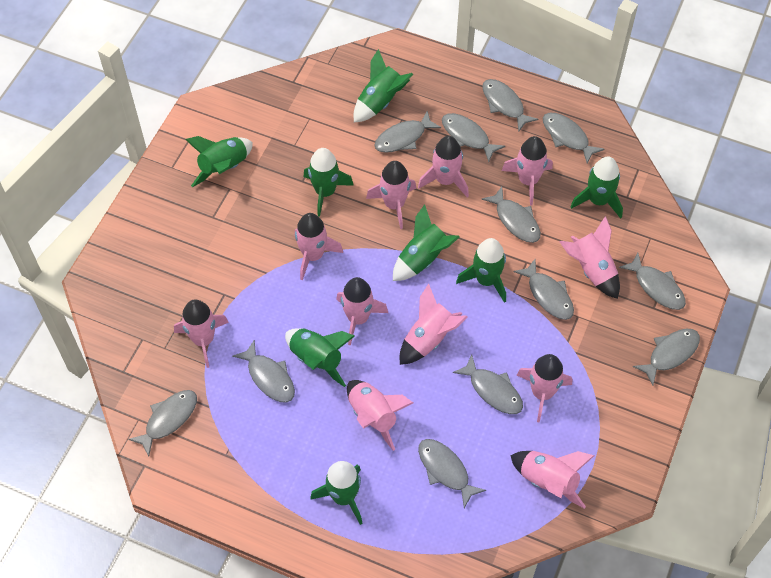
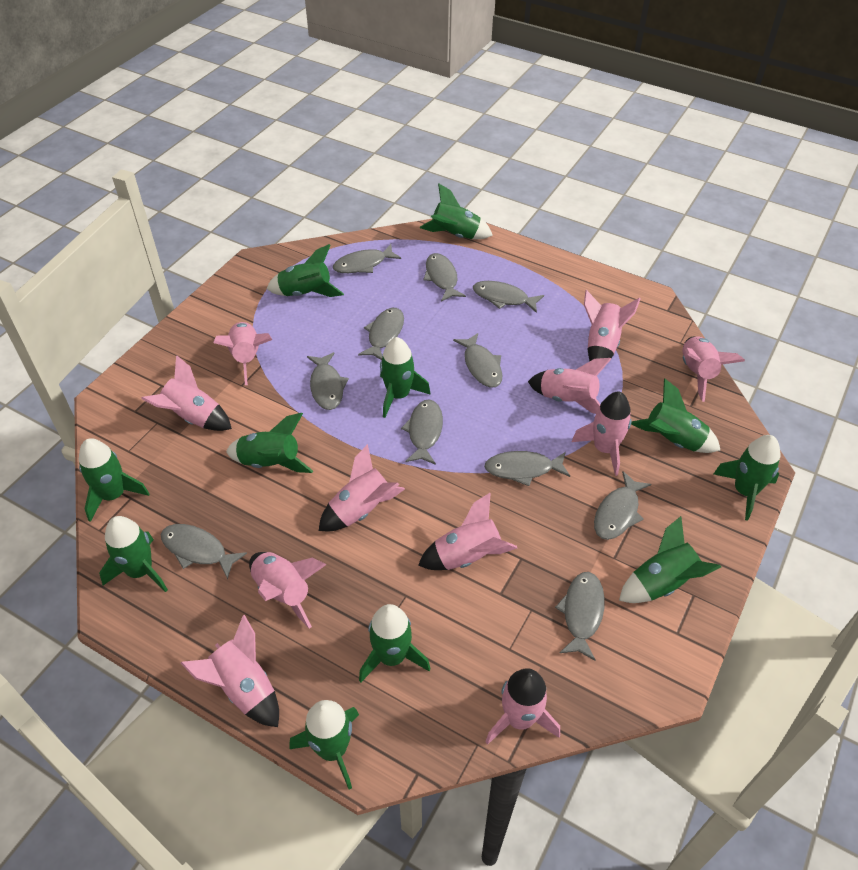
green rocket: 8 -> 11
grey fish: 12 -> 11

